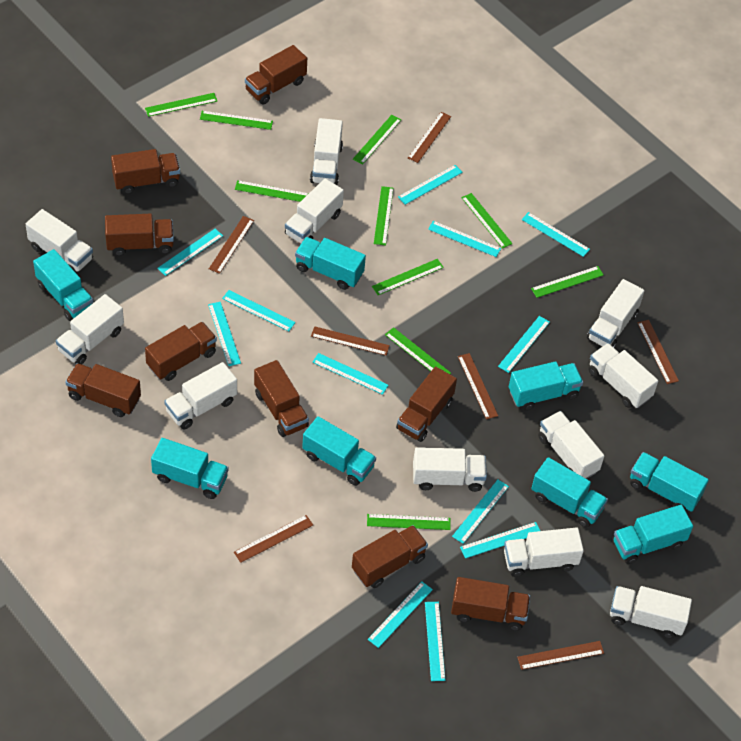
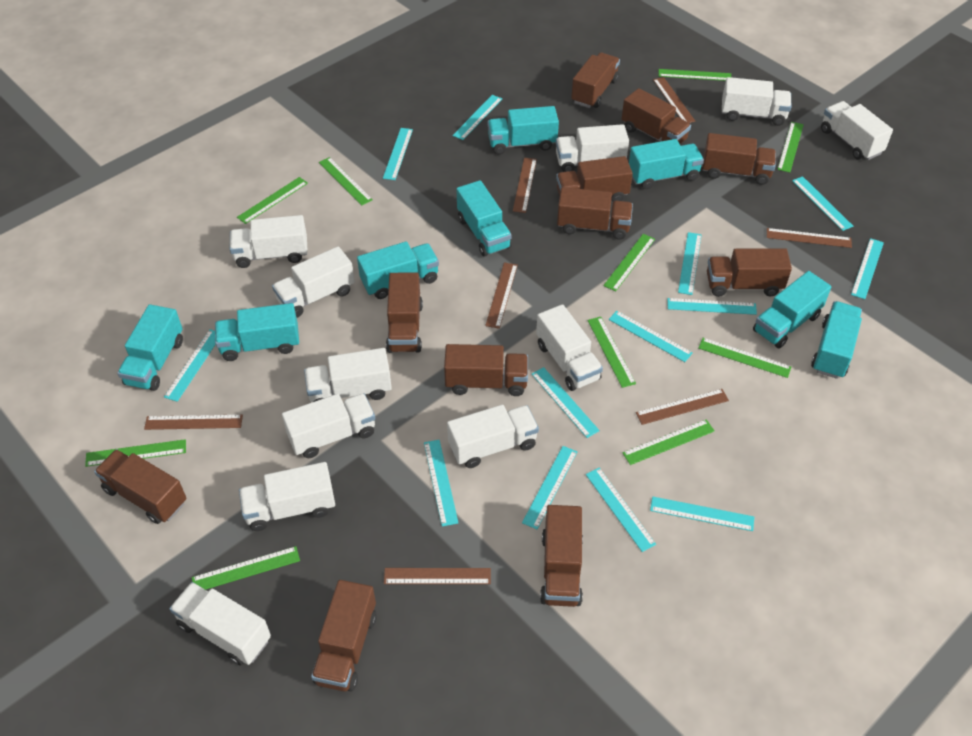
brown truck: 9 -> 11
turquoise ruler: 12 -> 13

